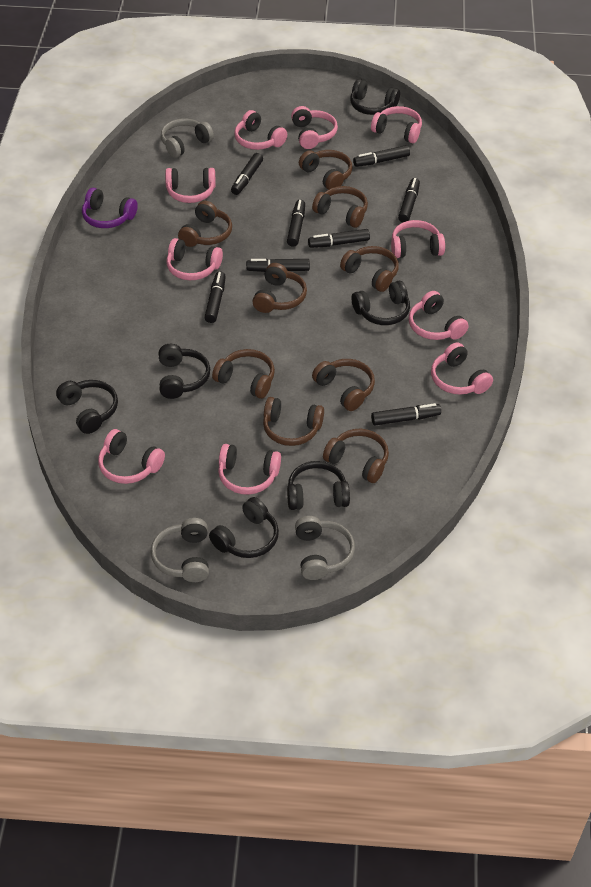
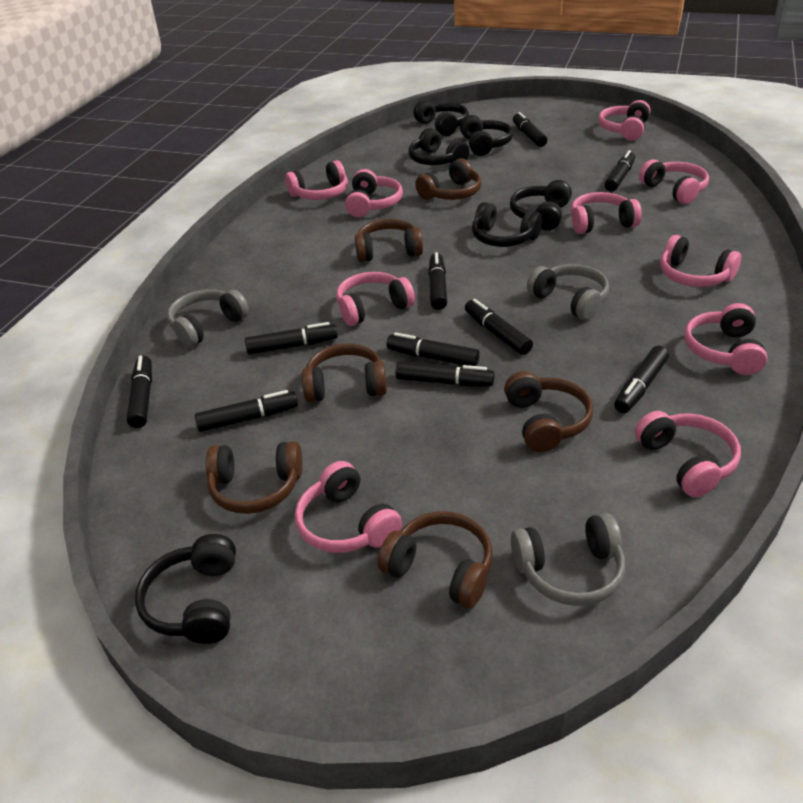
black marker: 8 -> 10
brown headphones: 9 -> 6
purple headphones: 1 -> 0

